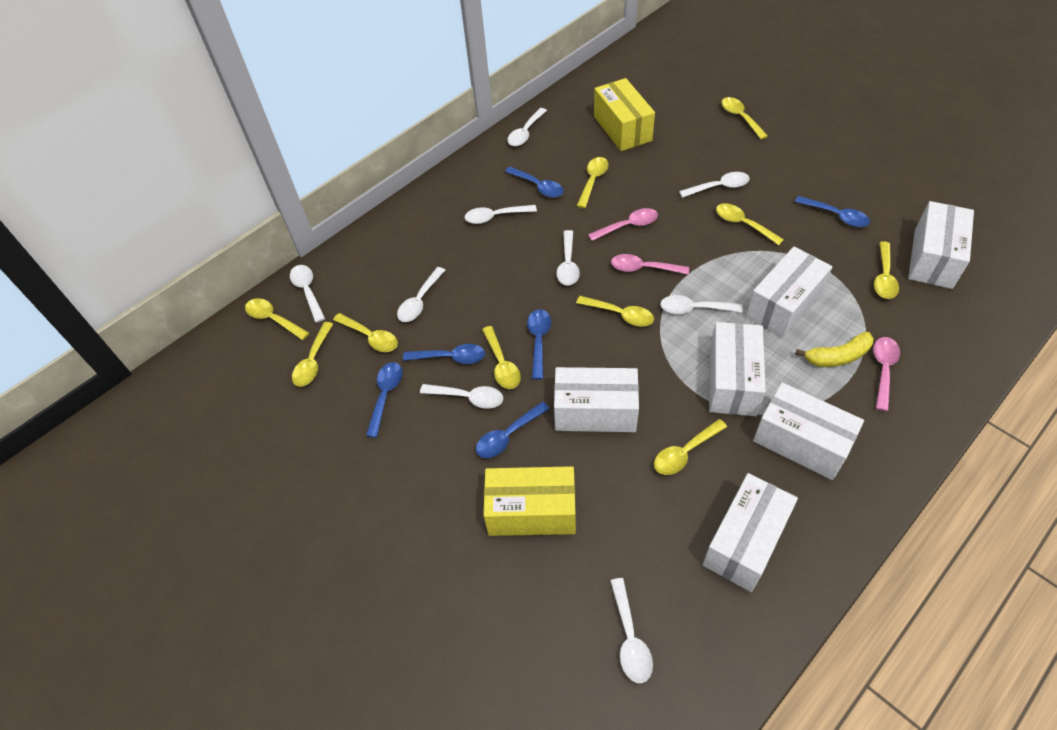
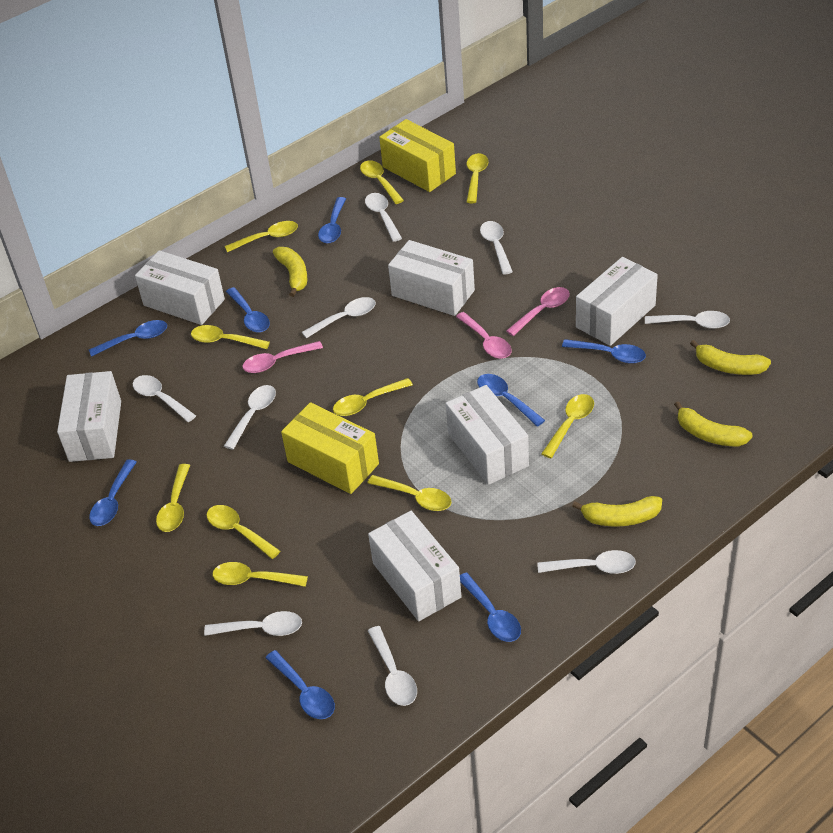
blue spoon: 6 -> 8
yellow banana: 1 -> 4

